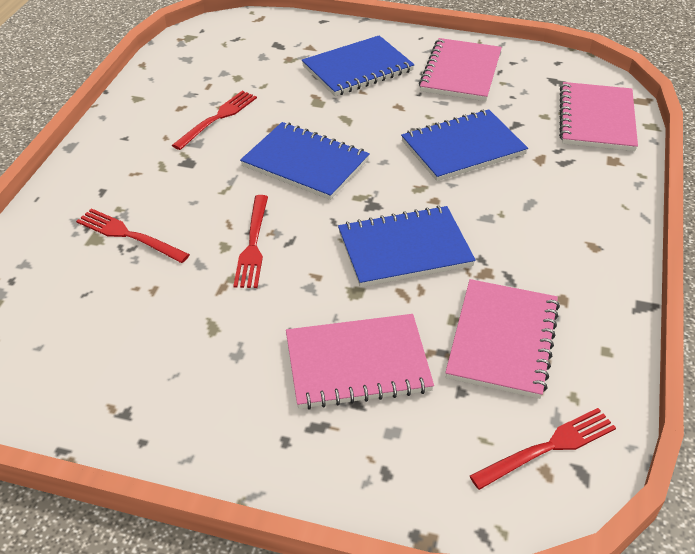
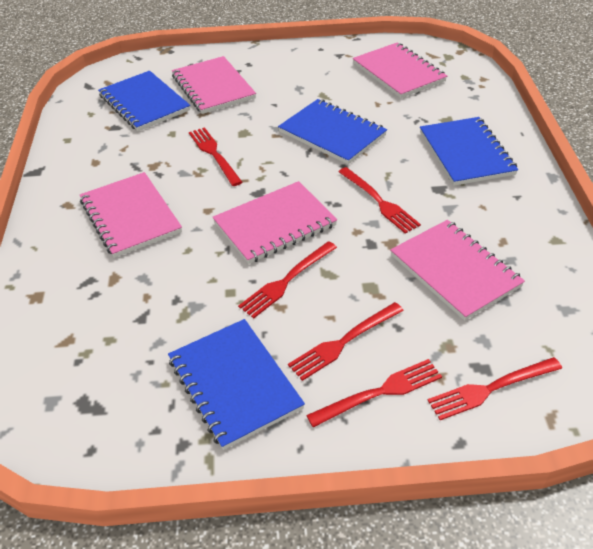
pink notebook: 4 -> 5
red fork: 4 -> 6

